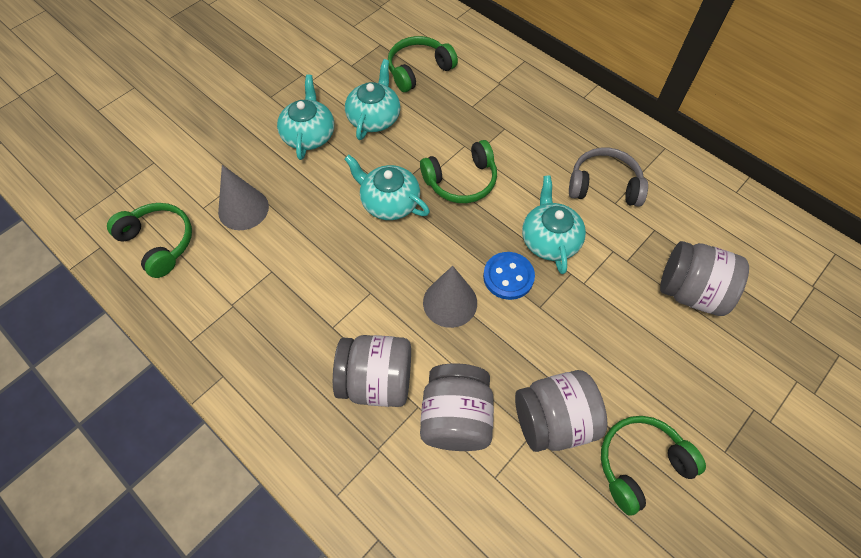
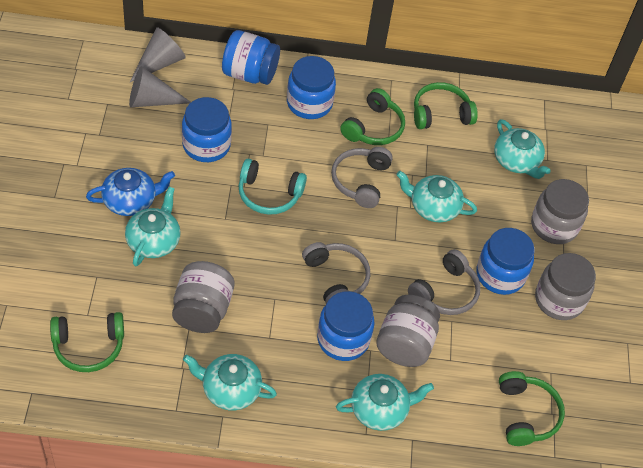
blue button: 1 -> 0
blue jar: 0 -> 5
blue teapot: 0 -> 1
grey headphones: 1 -> 3
turquoise headphones: 0 -> 1
turquoise teapot: 4 -> 5

